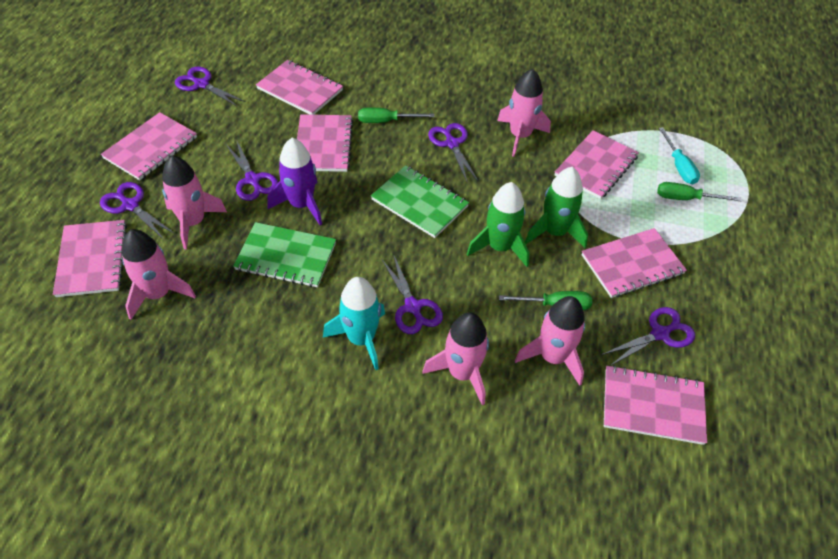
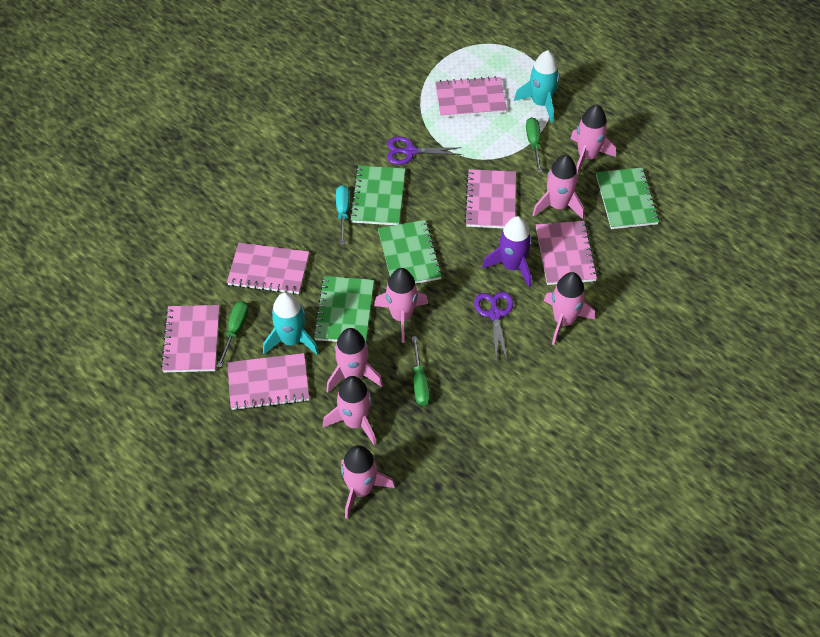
green notebook: 2 -> 4
green rocket: 2 -> 0
pink notebook: 7 -> 6
pink rocket: 5 -> 7
purple scissors: 6 -> 2
turquoise rocket: 1 -> 2

